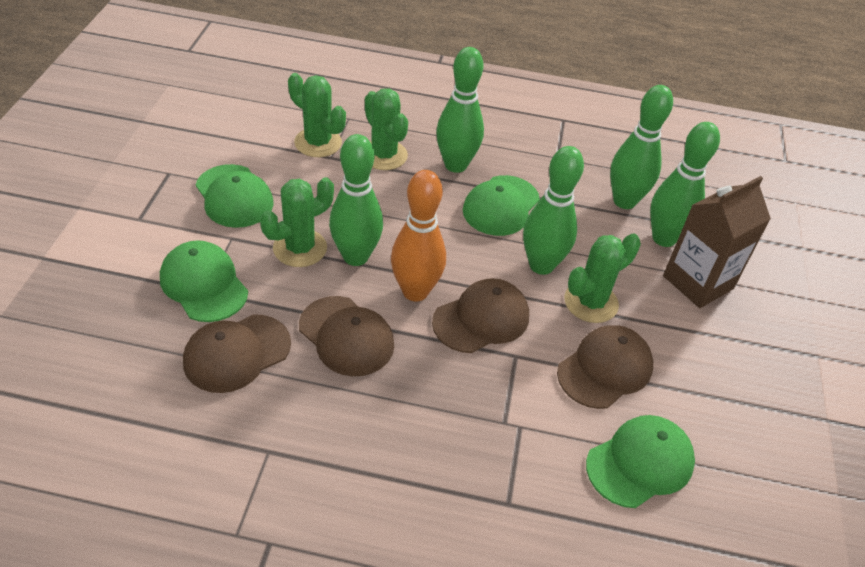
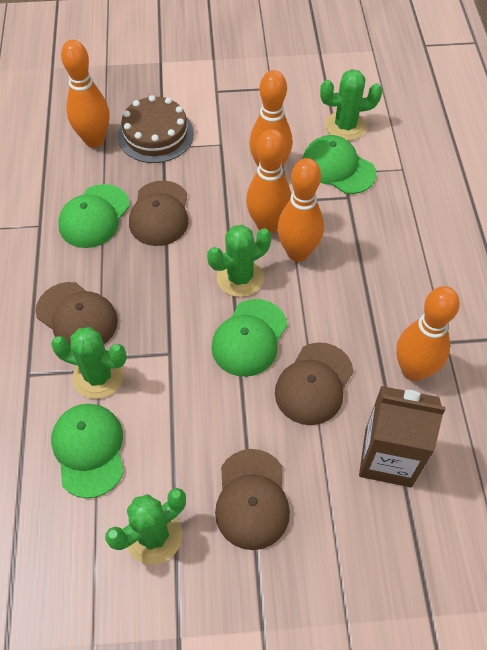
brown cake: 0 -> 1
green bowling pin: 5 -> 0
orange bowling pin: 1 -> 5

